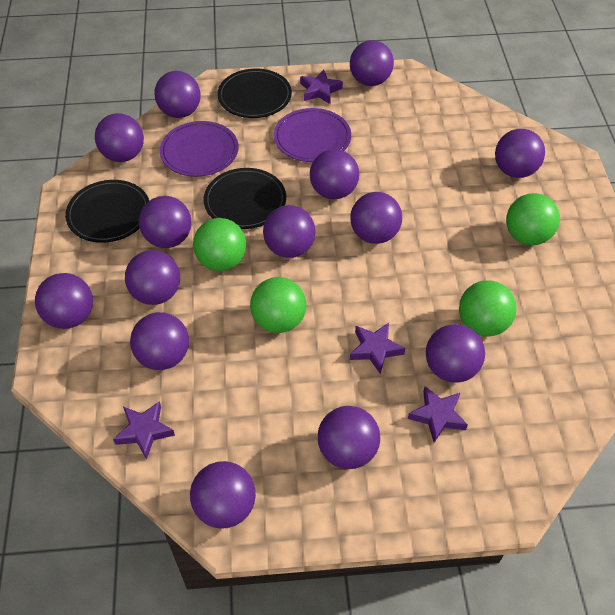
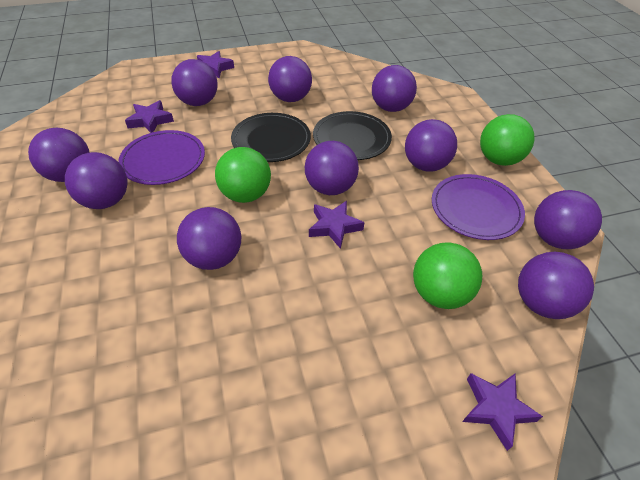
black plate: 3 -> 2
green ball: 4 -> 3
purple ball: 14 -> 10

